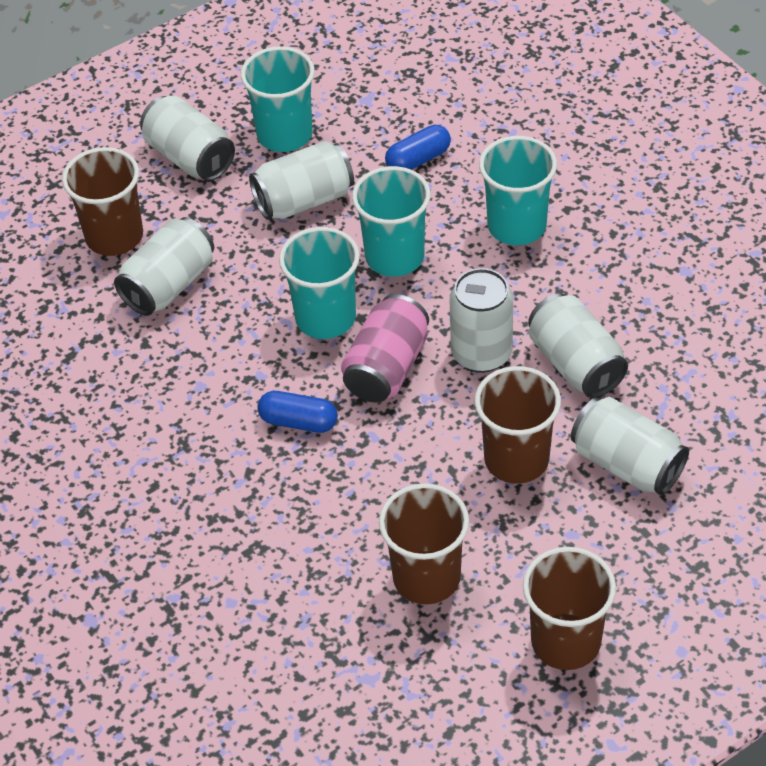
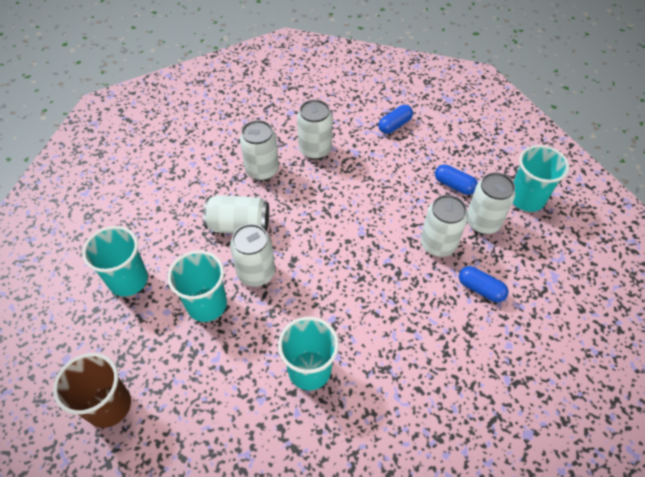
blue capsule: 2 -> 3
brown cup: 4 -> 1
pink can: 1 -> 0

